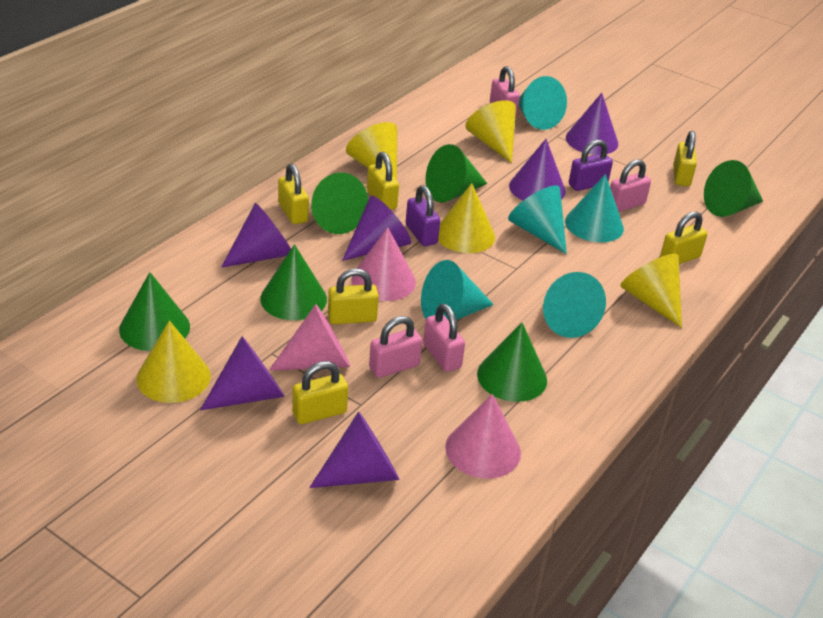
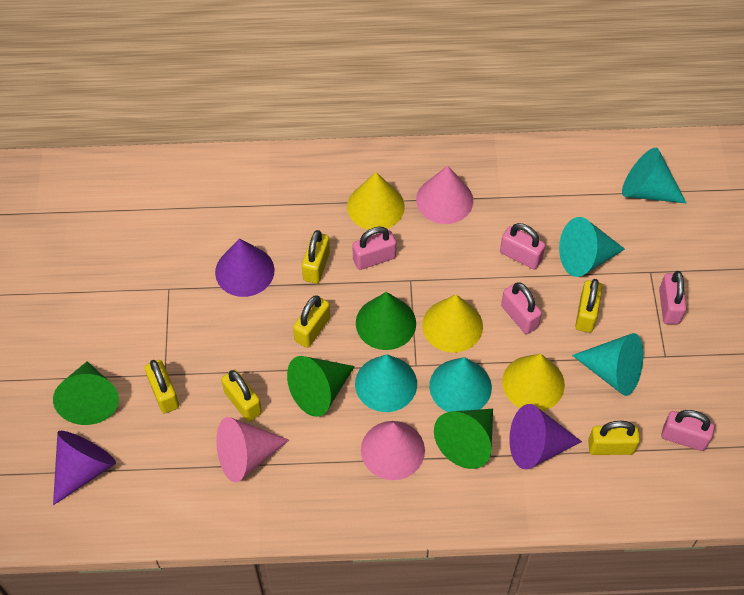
green cone: 6 -> 4
pink padlock: 4 -> 5
purple cone: 6 -> 3
purple padlock: 2 -> 0
yellow cone: 5 -> 3

